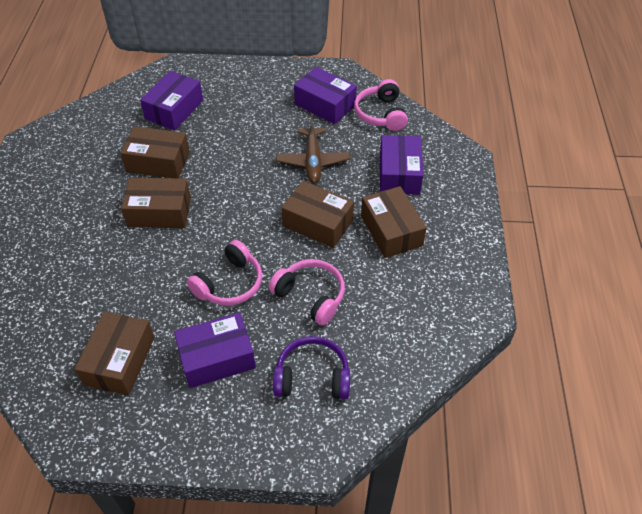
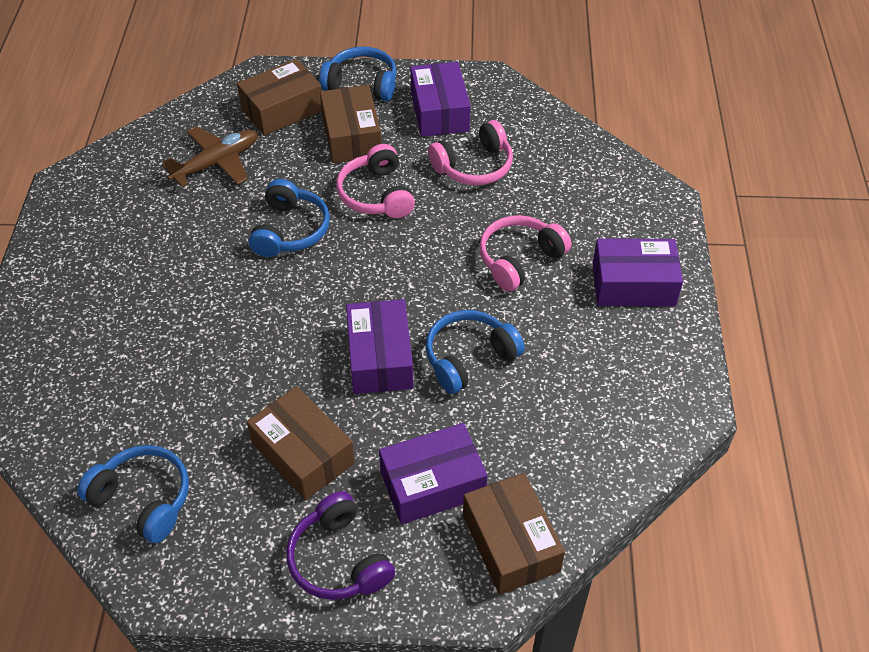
blue headphones: 0 -> 4
brown box: 5 -> 4

